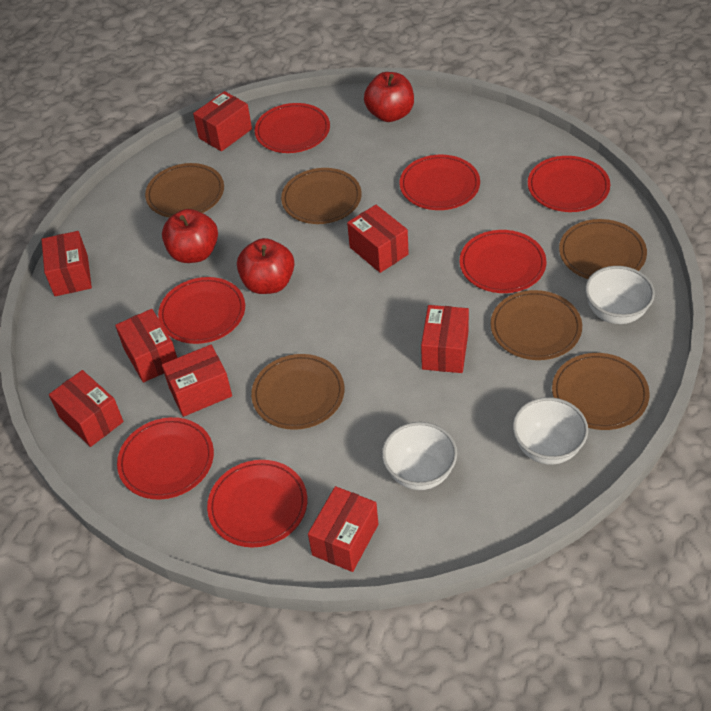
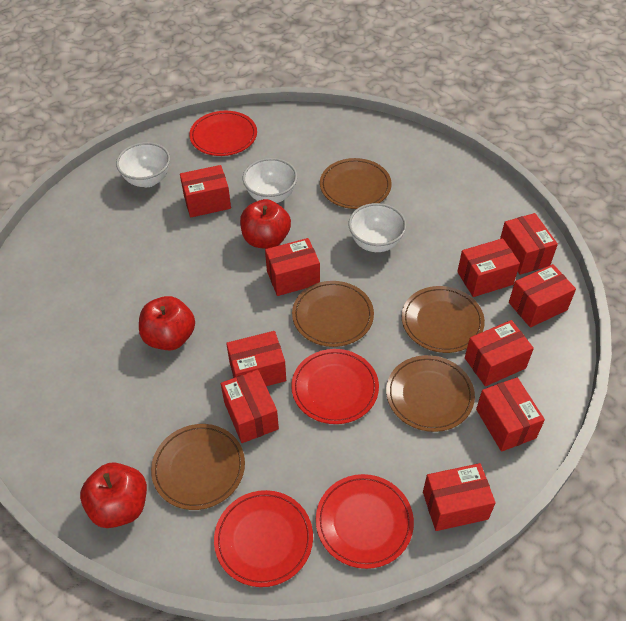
brown plate: 6 -> 5
red box: 8 -> 10
red plate: 7 -> 4

